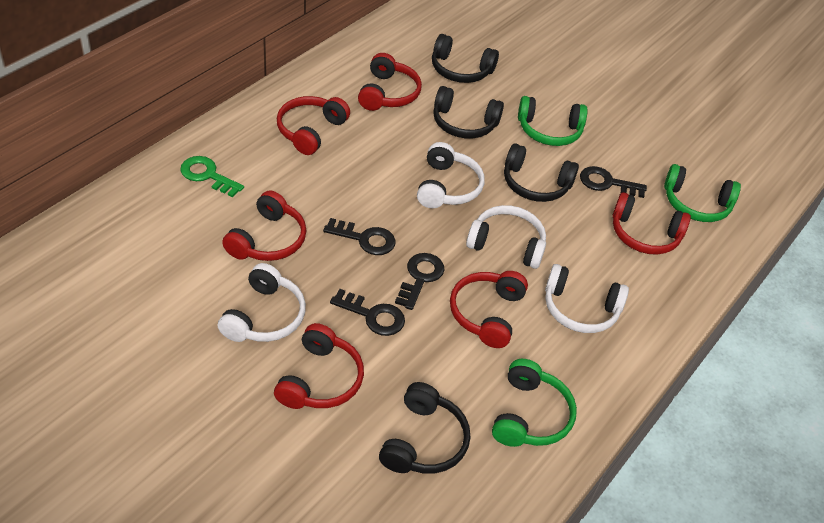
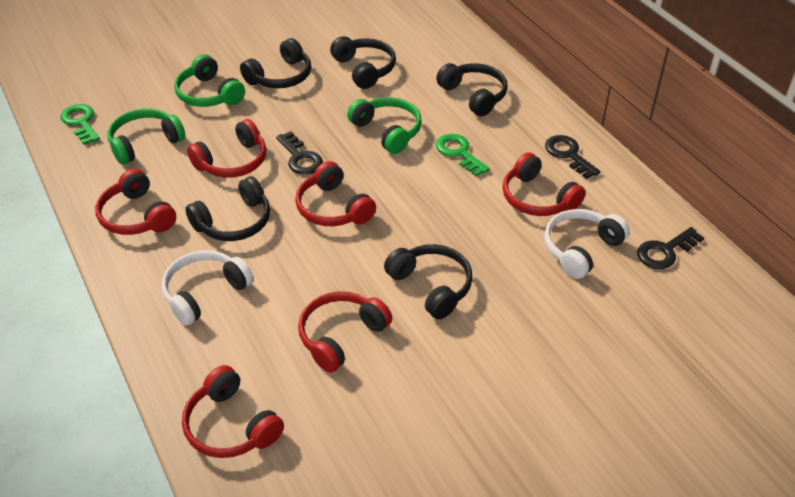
black headphones: 4 -> 5
black key: 4 -> 3
green key: 1 -> 2
white headphones: 4 -> 2

